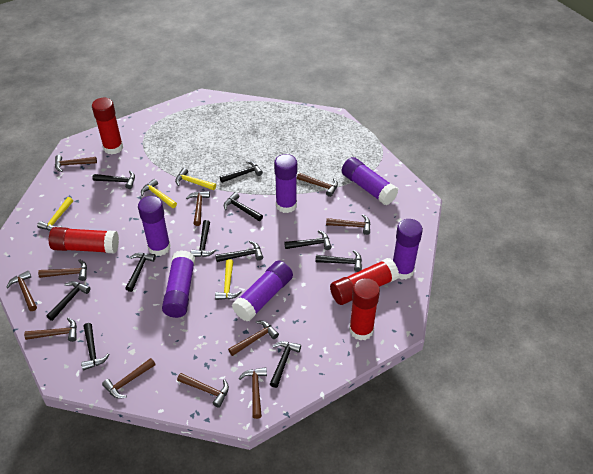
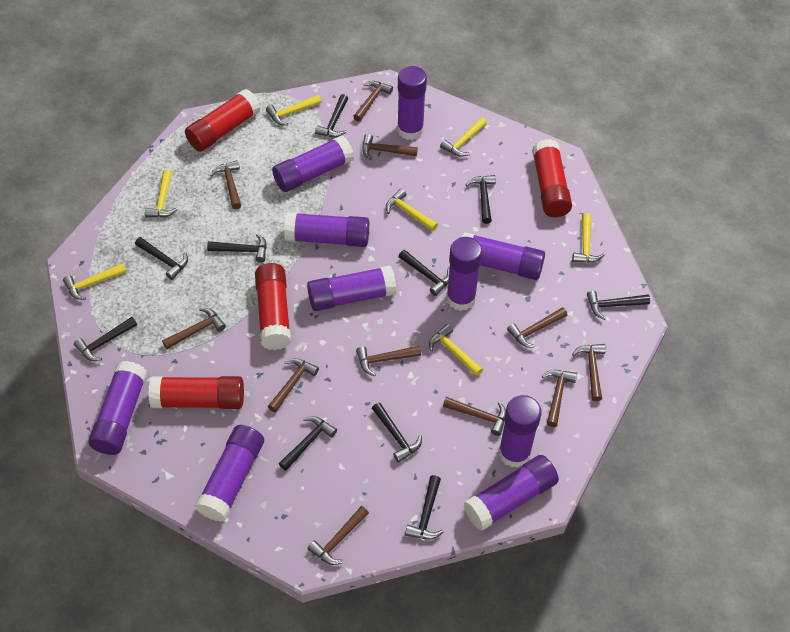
black hammer: 11 -> 10
purple glue stick: 6 -> 10
yellow hammer: 4 -> 7

